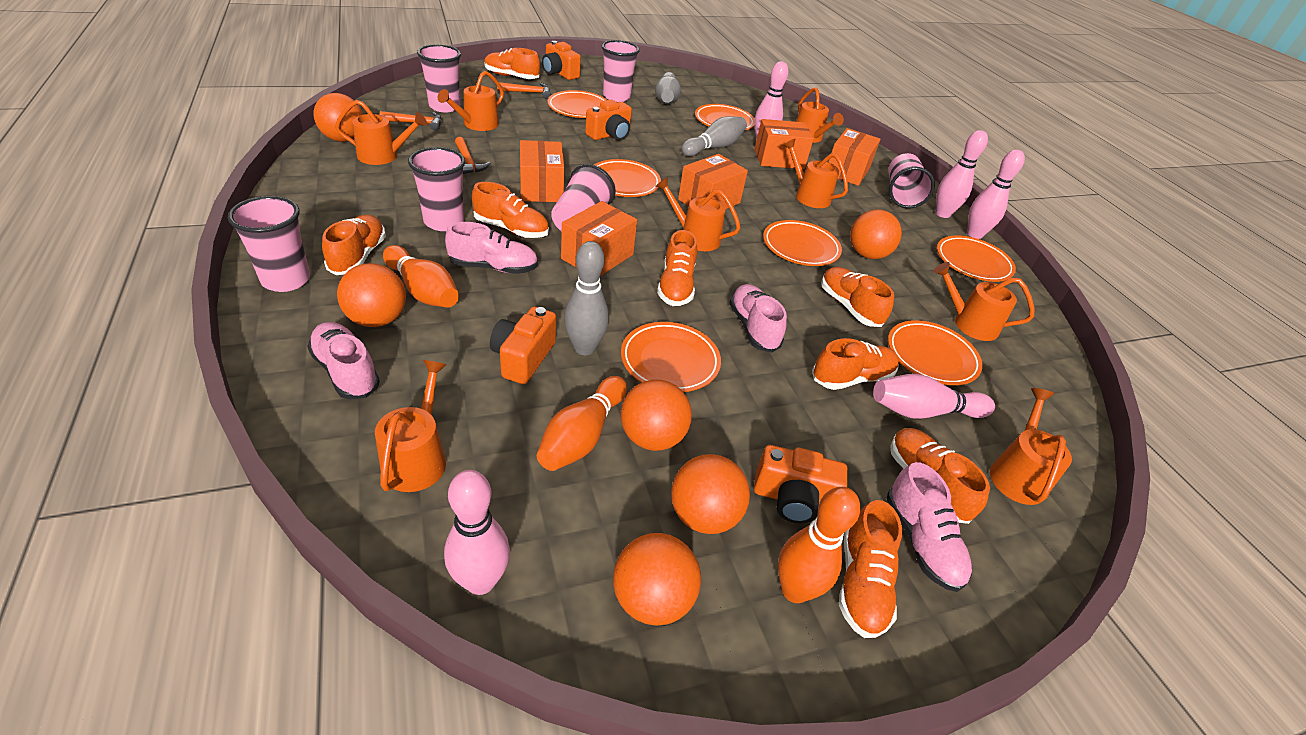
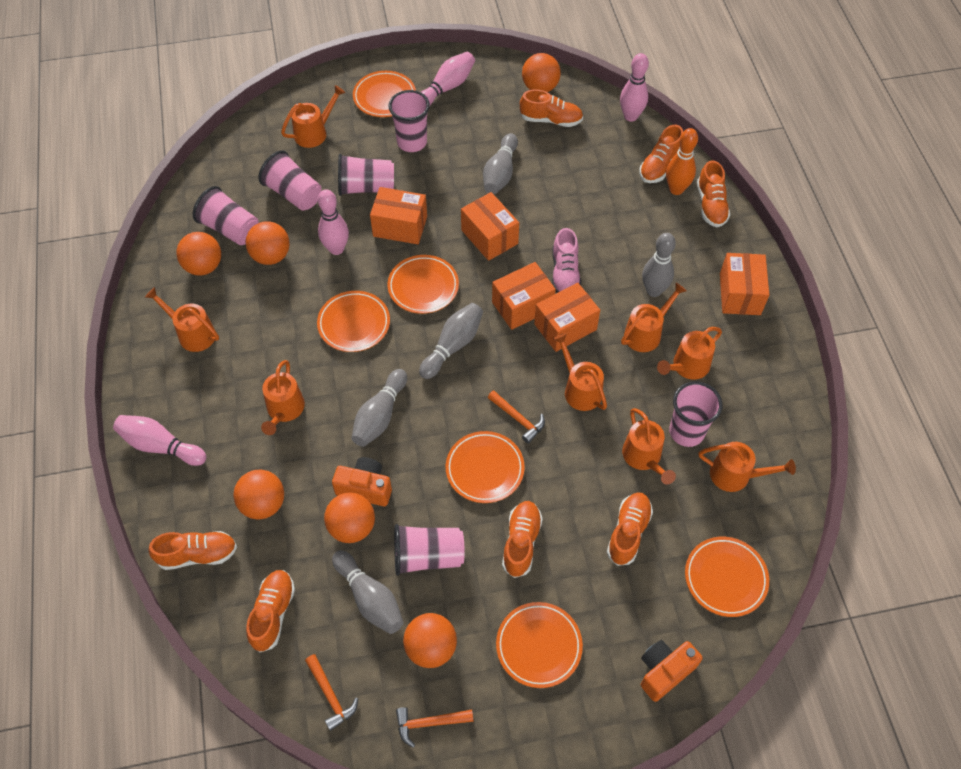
grey bowling pin: 3 -> 5
orange bowling pin: 3 -> 1
orange camera: 4 -> 2
orange plate: 7 -> 6
orange shoe: 8 -> 7
pink bowling pin: 5 -> 4
pink shoe: 4 -> 1

